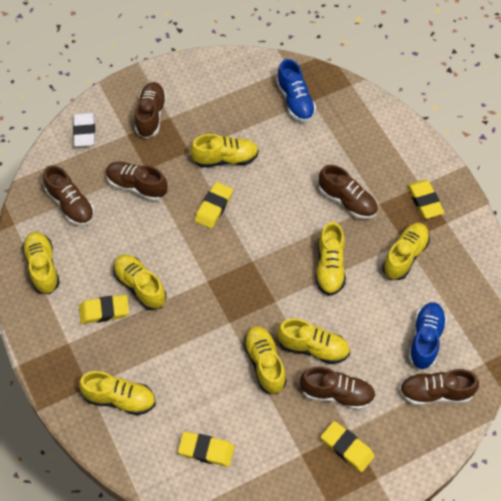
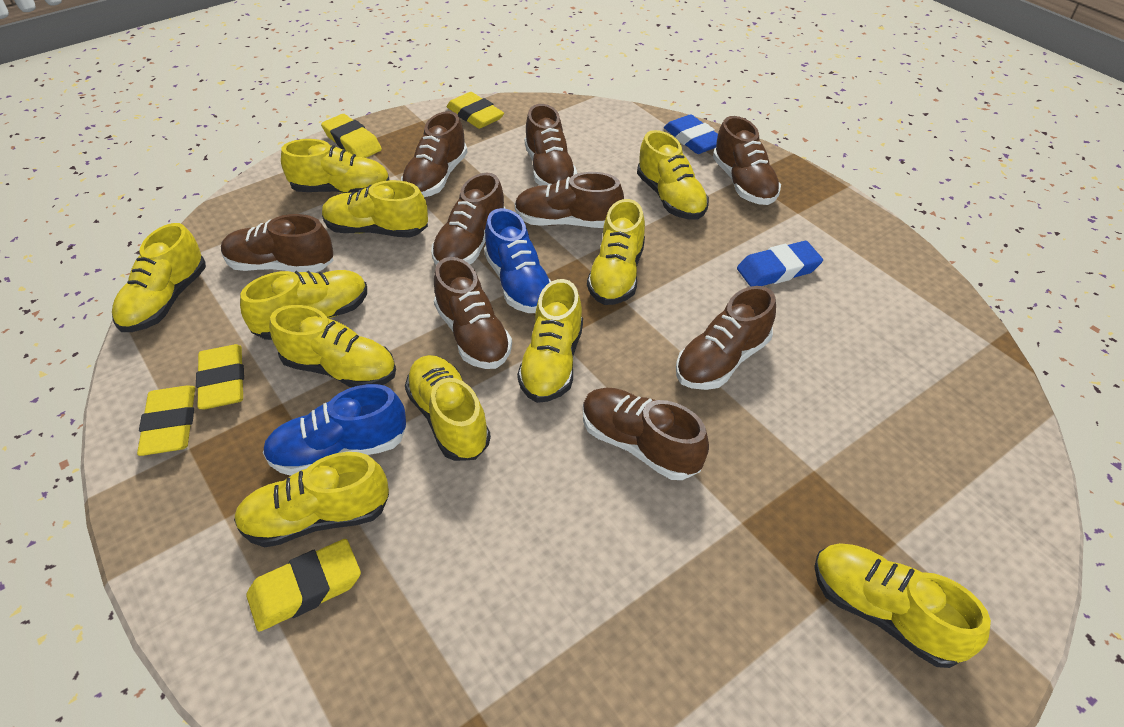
blue eraser: 0 -> 2
brown shoe: 6 -> 9
white eraser: 1 -> 0
yellow shoe: 8 -> 11

